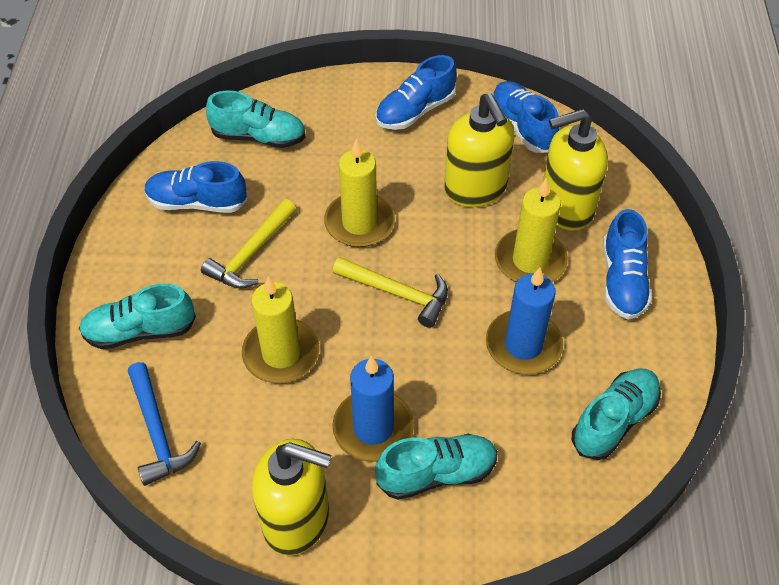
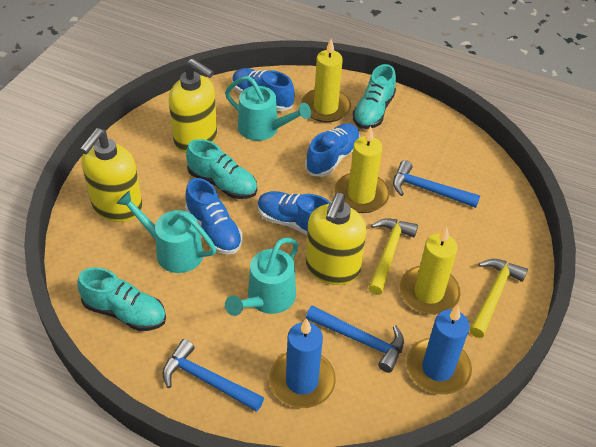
blue hammer: 1 -> 3
turquoise shoe: 4 -> 3
turquoise watering can: 0 -> 3

